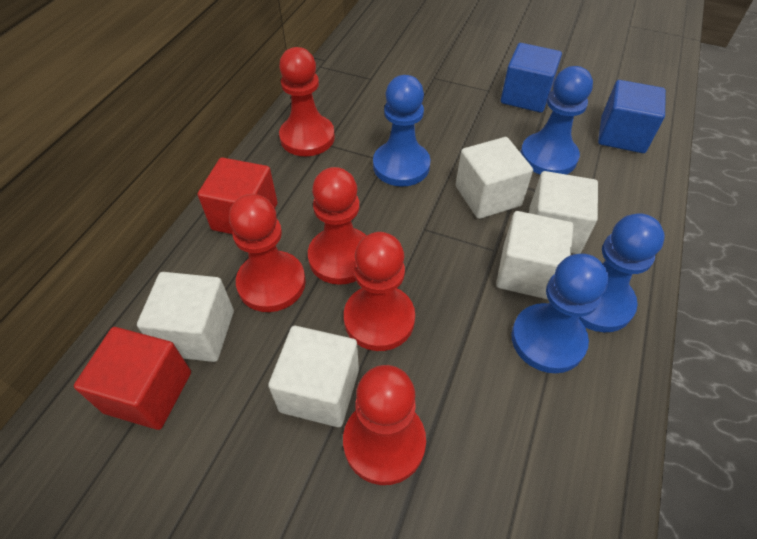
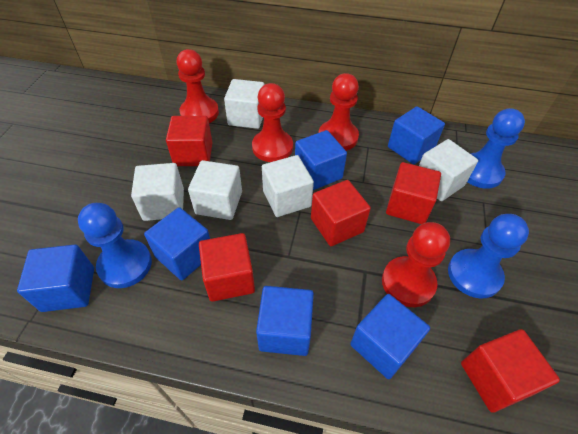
blue cube: 2 -> 6
blue pawn: 4 -> 3
red cube: 2 -> 5
red pawn: 5 -> 4

